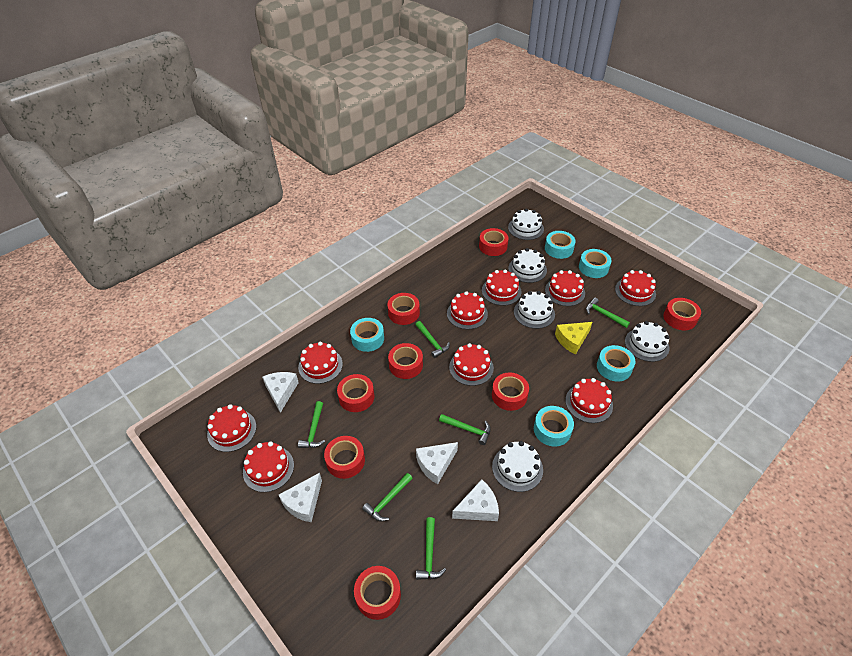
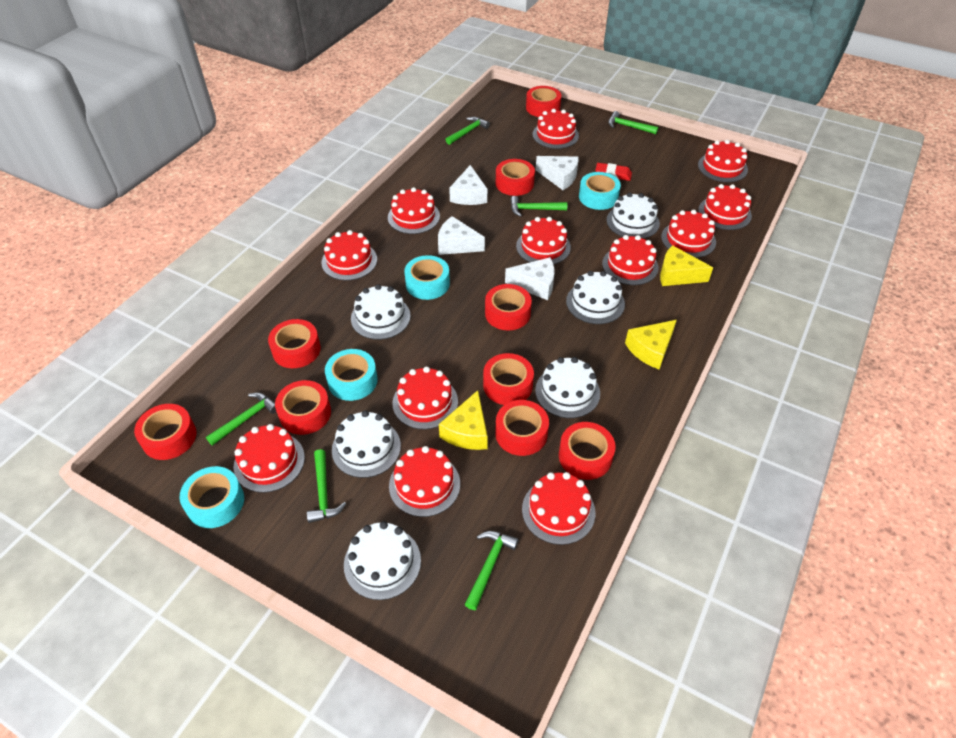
red cake: 9 -> 12
red eraser: 0 -> 1
red tape: 8 -> 9
turquoise tape: 5 -> 4
white cake: 5 -> 6
yellow cheese: 1 -> 3

